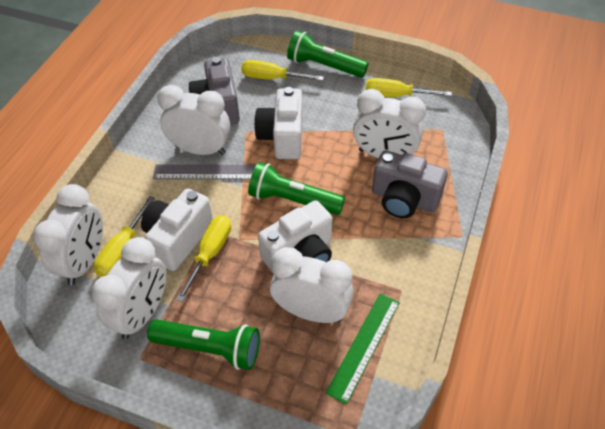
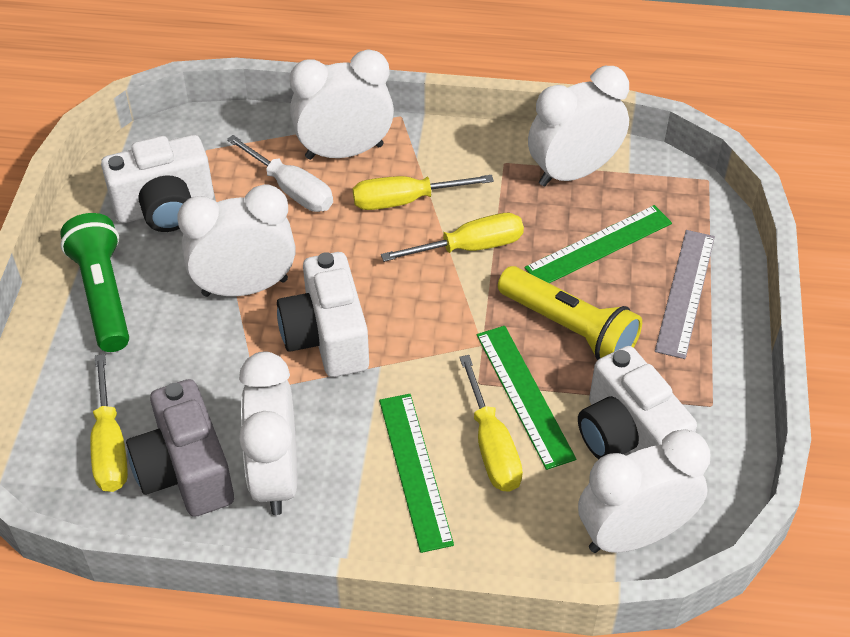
green flashlight: 3 -> 1
green ruler: 1 -> 3
grey camera: 2 -> 1
white screwdriver: 0 -> 1
yellow flashlight: 0 -> 1

